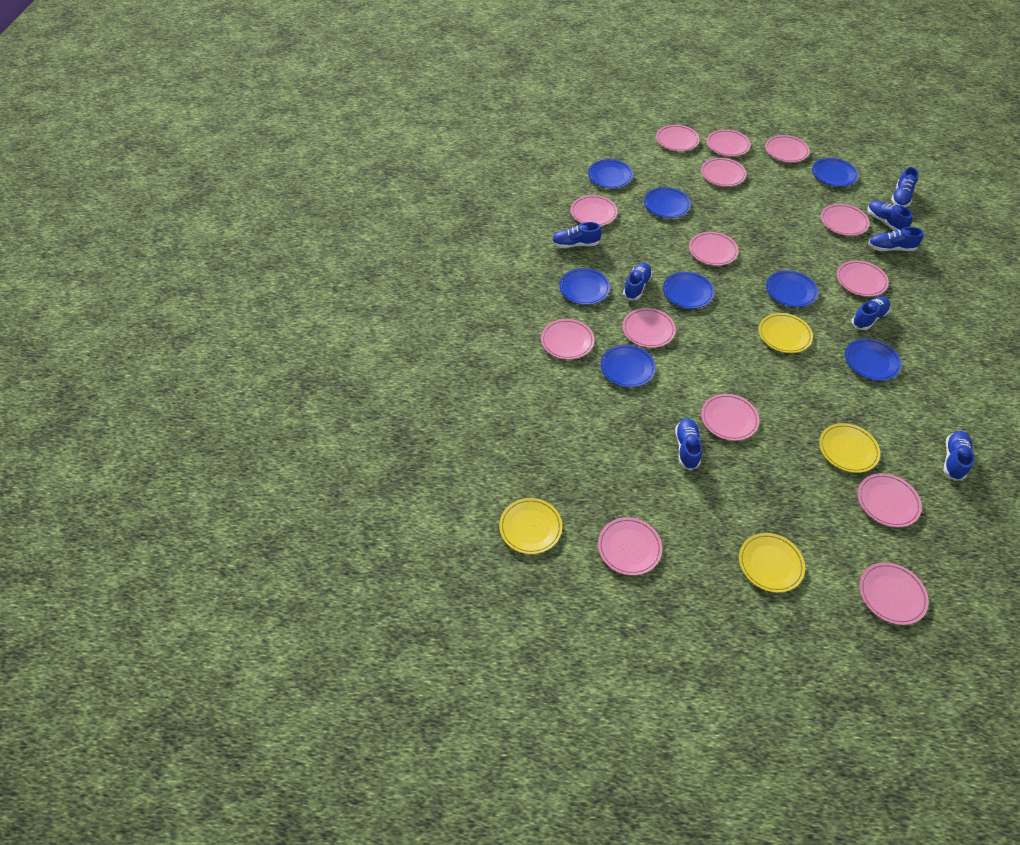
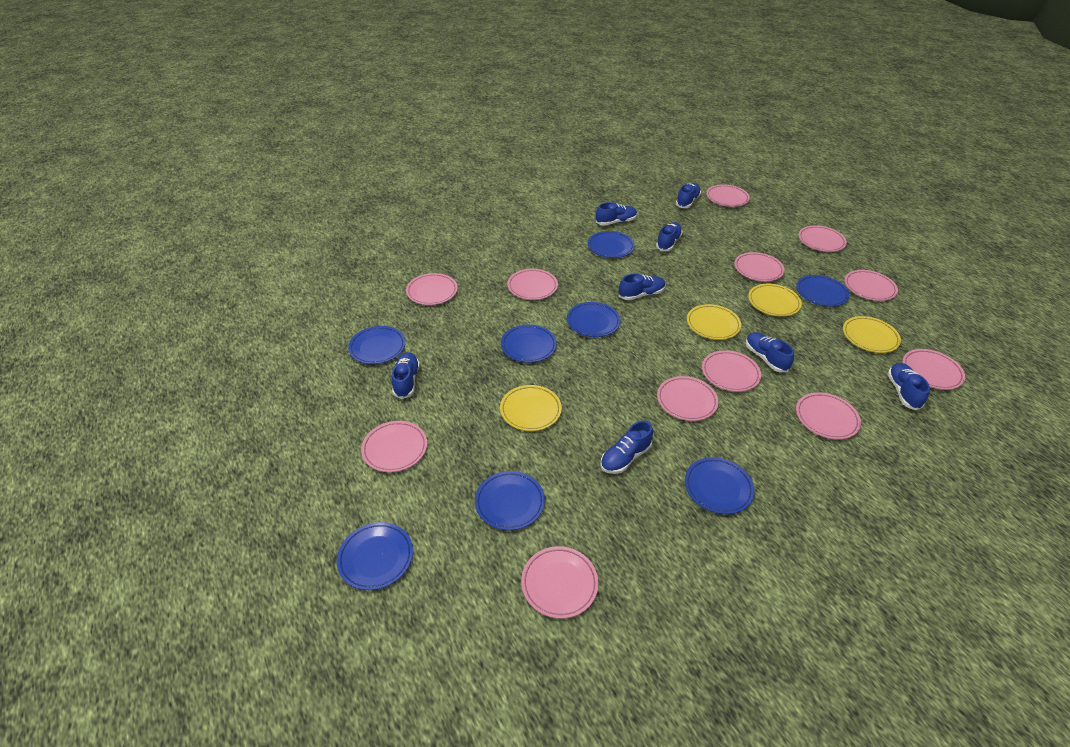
pink plate: 14 -> 12

